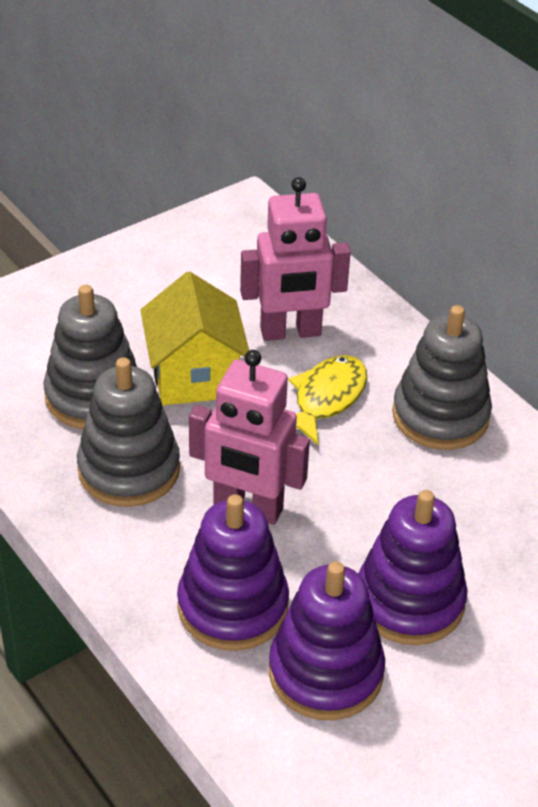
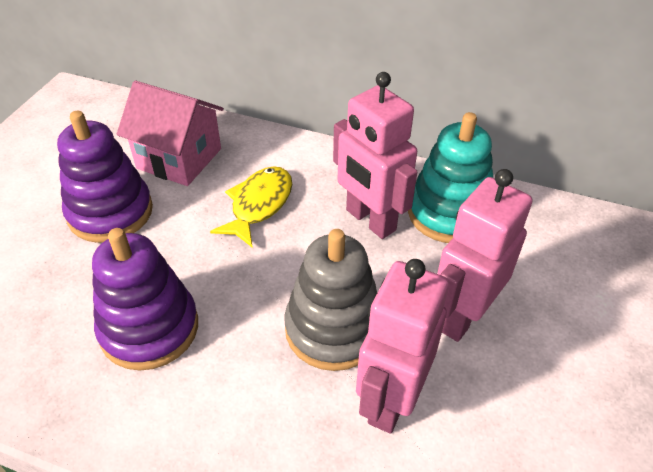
grey stacking toy: 3 -> 1
pink house: 0 -> 1
pink robot: 2 -> 3
purple stacking toy: 3 -> 2
turquoise stacking toy: 0 -> 1
yellow house: 1 -> 0

